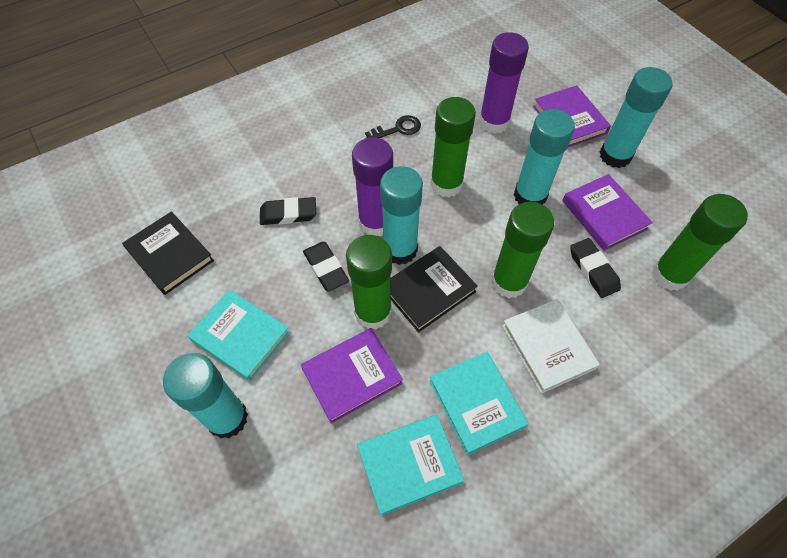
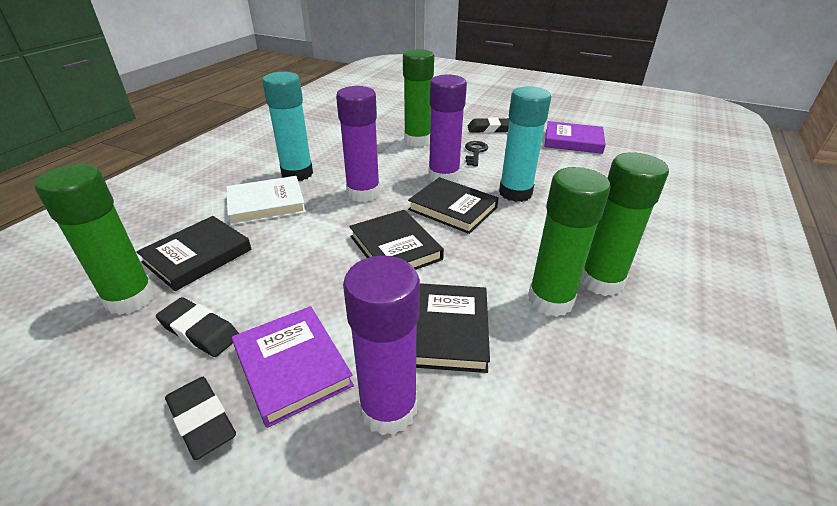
black book: 2 -> 4
purple book: 3 -> 2
purple glue stick: 2 -> 3
turquoise book: 3 -> 0
turquoise glue stick: 4 -> 2

